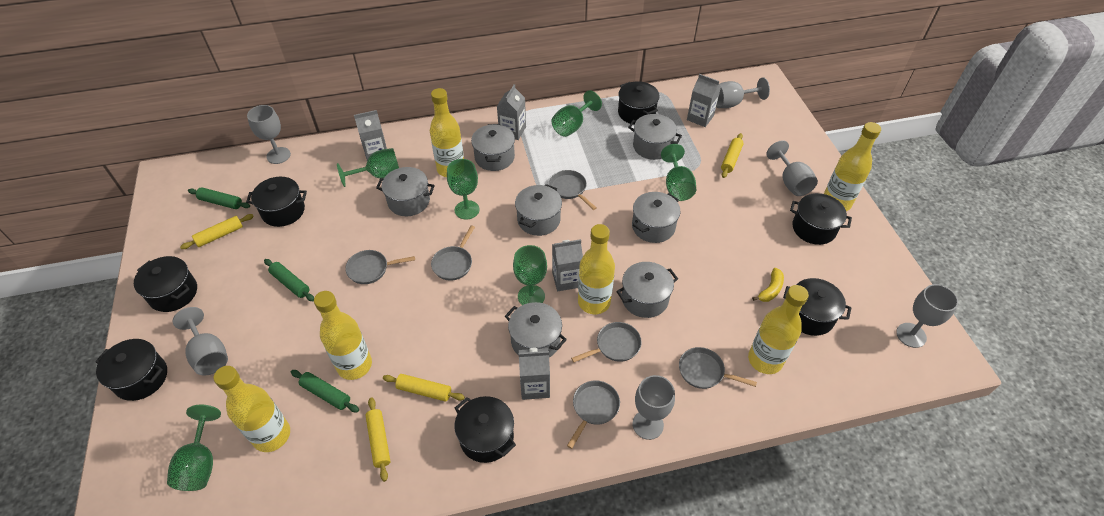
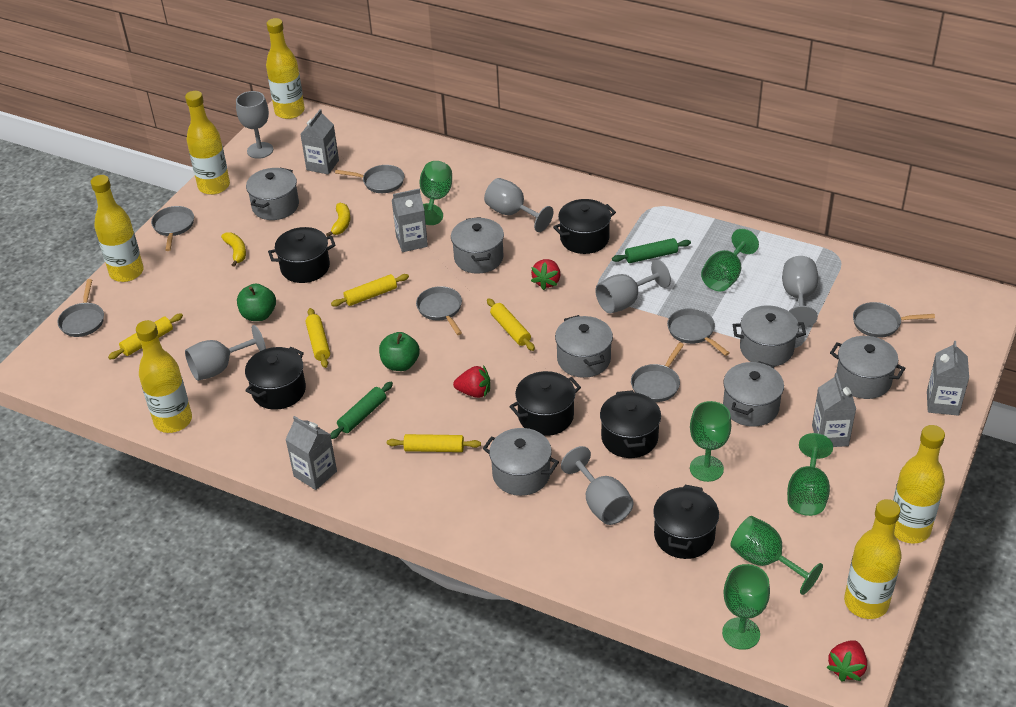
black pot: 7 -> 6
green apple: 0 -> 2
green rolling pin: 3 -> 2
grey pan: 6 -> 7
red strawberry: 0 -> 3
yellow banana: 1 -> 2
yellow rolling pin: 4 -> 5

